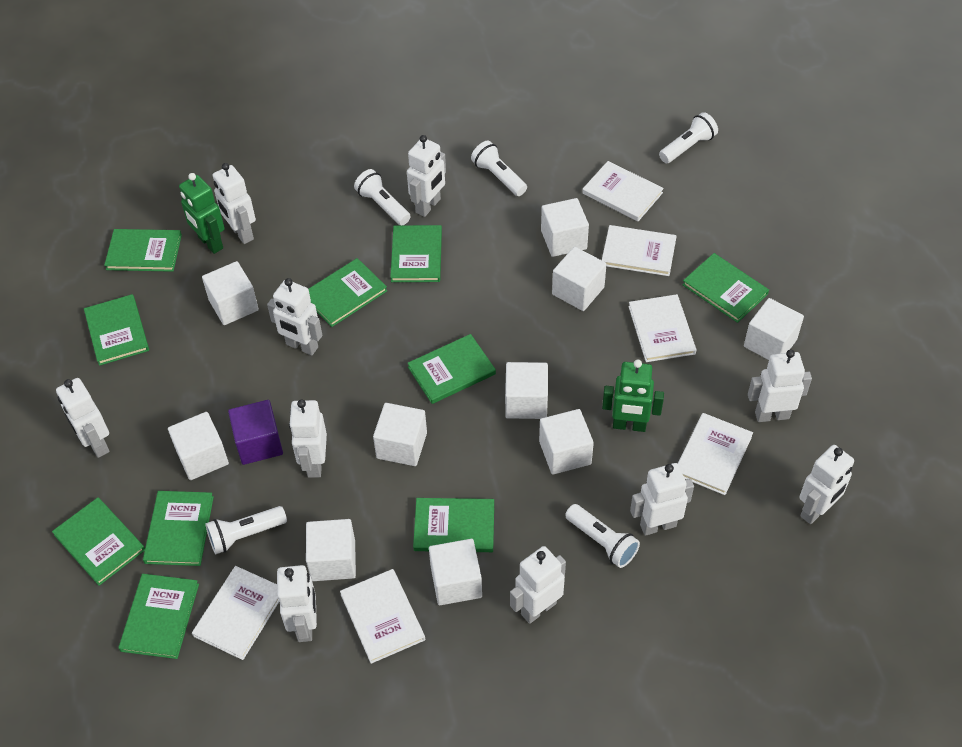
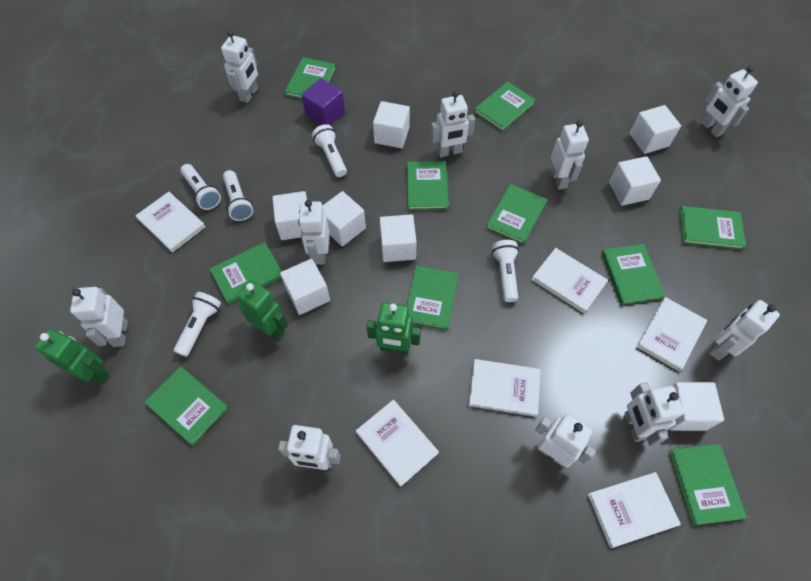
green robot: 2 -> 3
white cube: 10 -> 8

